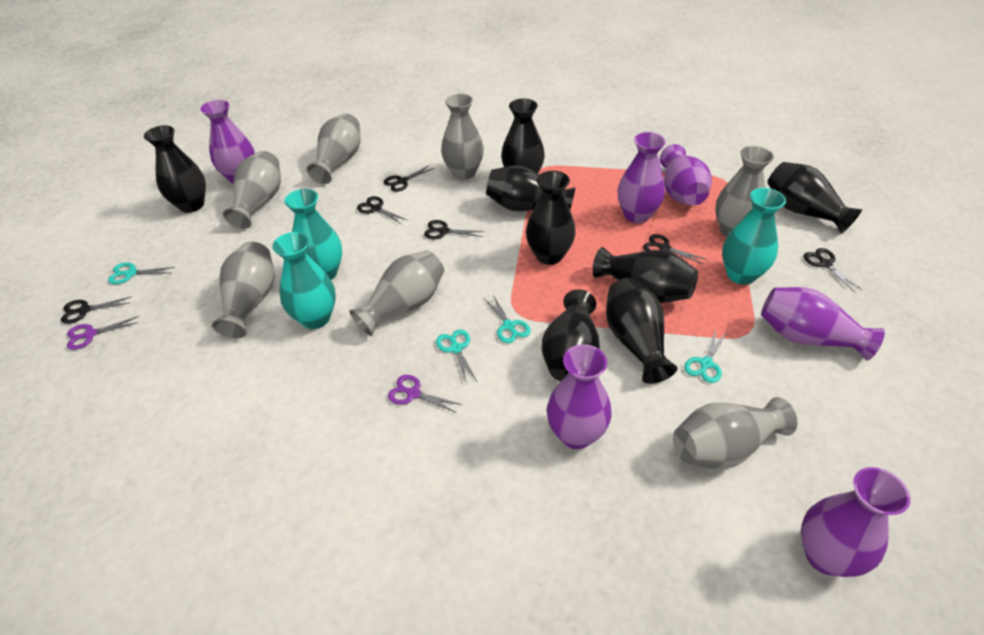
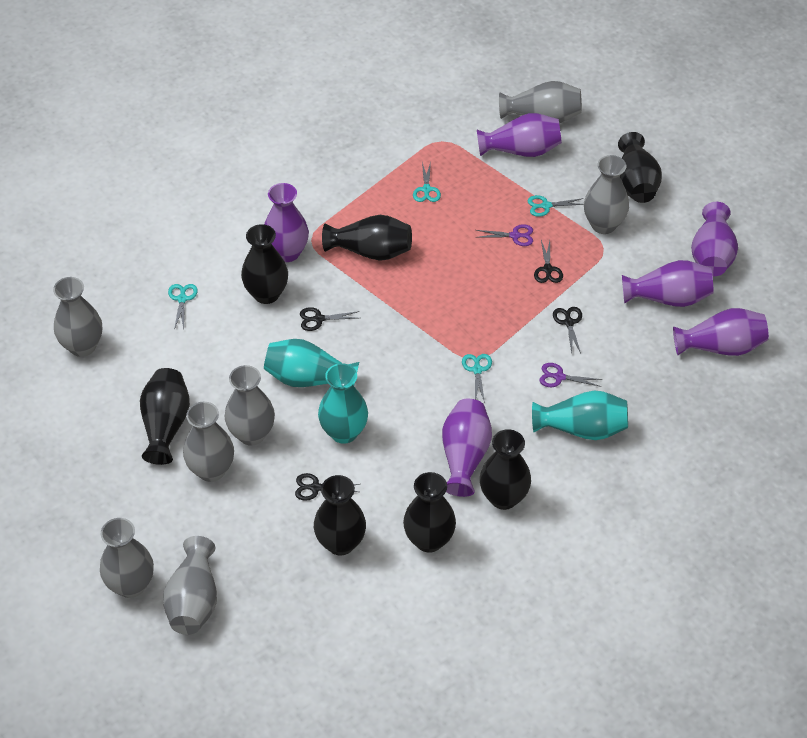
black scissors: 6 -> 4
black vase: 8 -> 7

